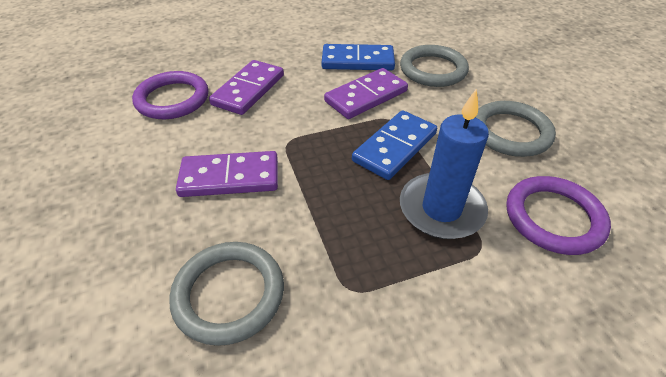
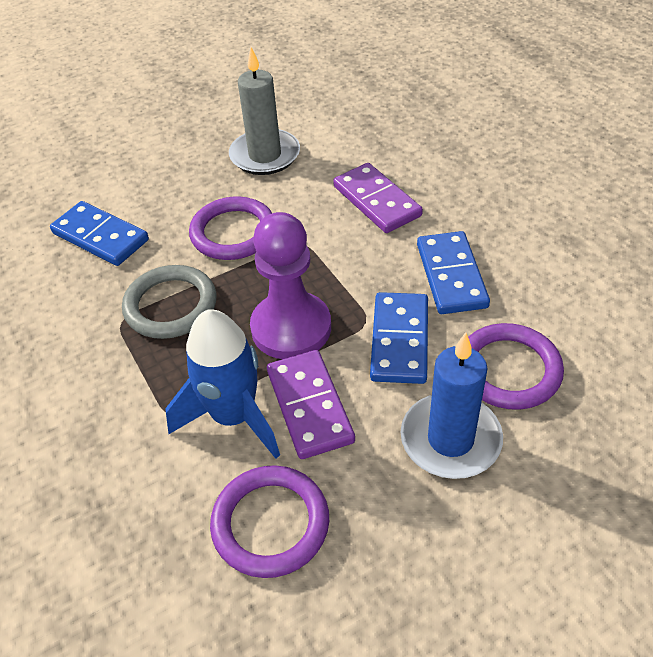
blue domino: 2 -> 3
blue rocket: 0 -> 1
grey candle: 0 -> 1
grey ring: 3 -> 1
purple domino: 3 -> 2
purple pawn: 0 -> 1
purple ring: 2 -> 3

